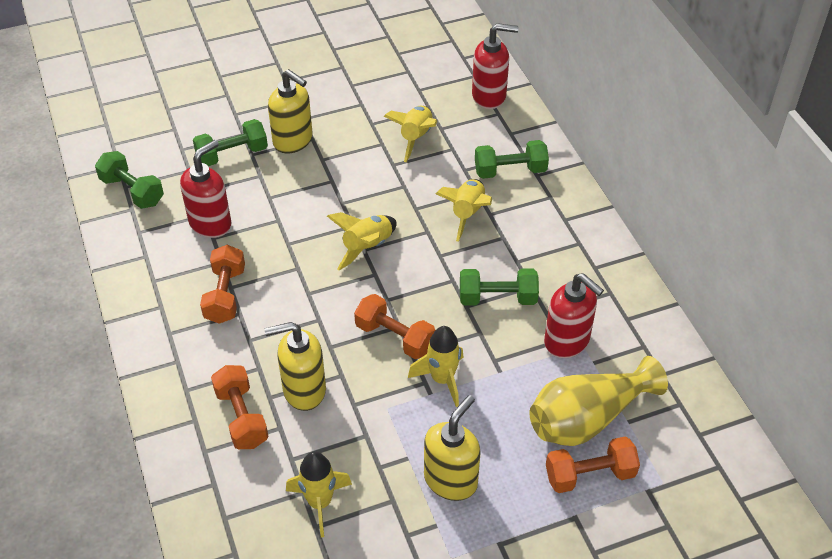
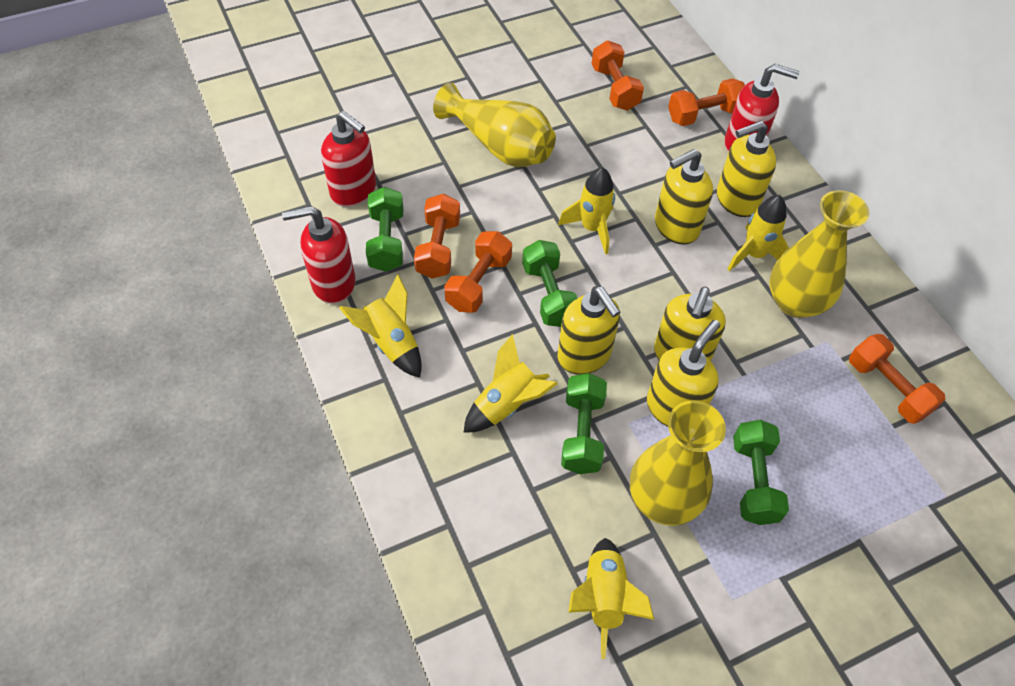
orange dumbbell: 4 -> 5
yellow soap dispenser: 3 -> 5
yellow vase: 1 -> 3

